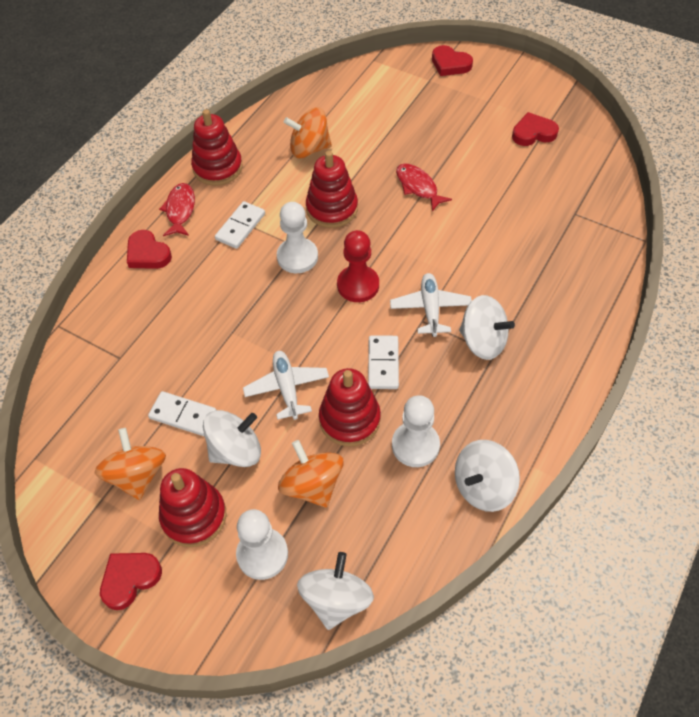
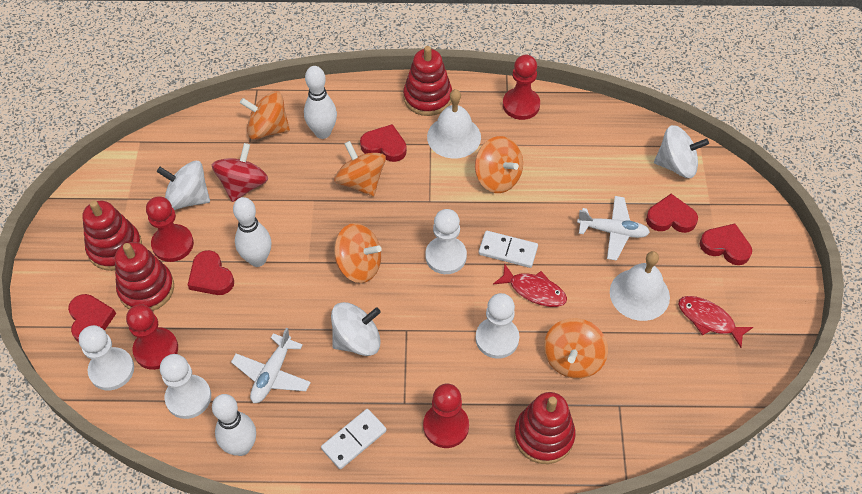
orange spinning top: 3 -> 5
red heart: 4 -> 5
red pawn: 1 -> 4
red spinning top: 0 -> 1
white bell: 0 -> 2
white bowling pin: 0 -> 3
white domino: 3 -> 2
white pawn: 3 -> 4
white spinning top: 4 -> 3

